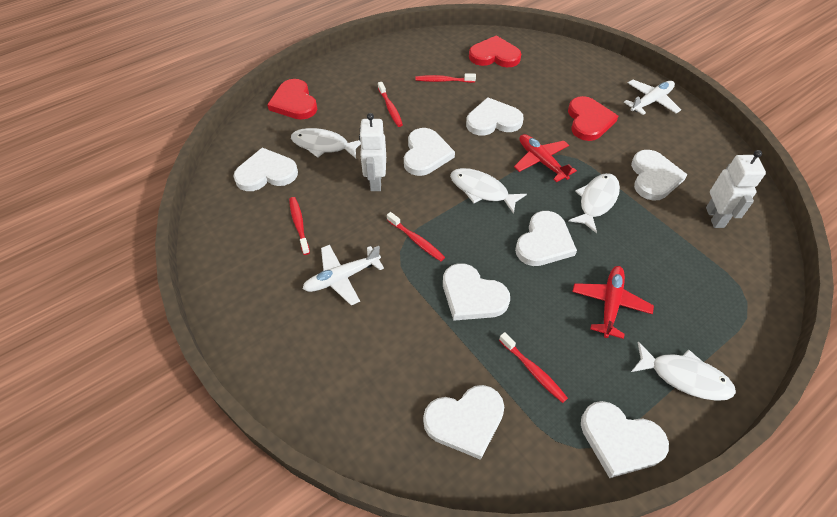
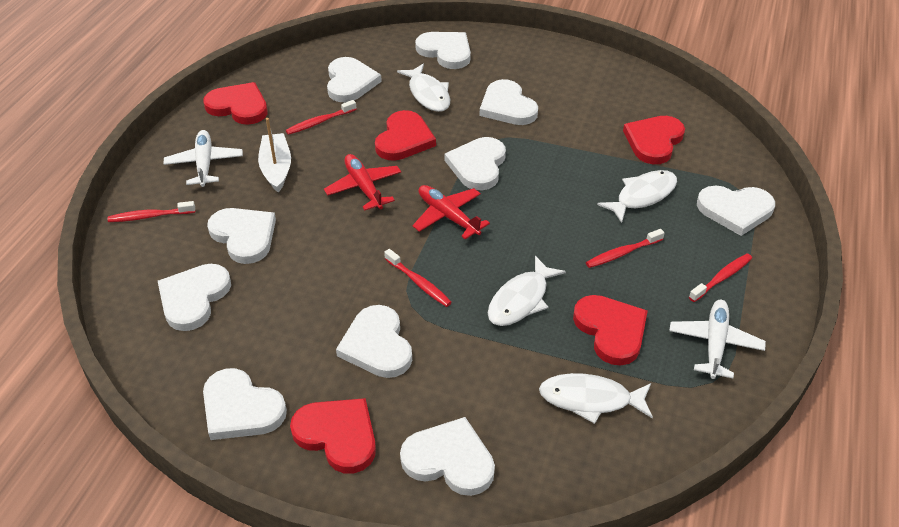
red heart: 3 -> 5
white boat: 0 -> 1
white heart: 8 -> 10
white robot: 2 -> 0

